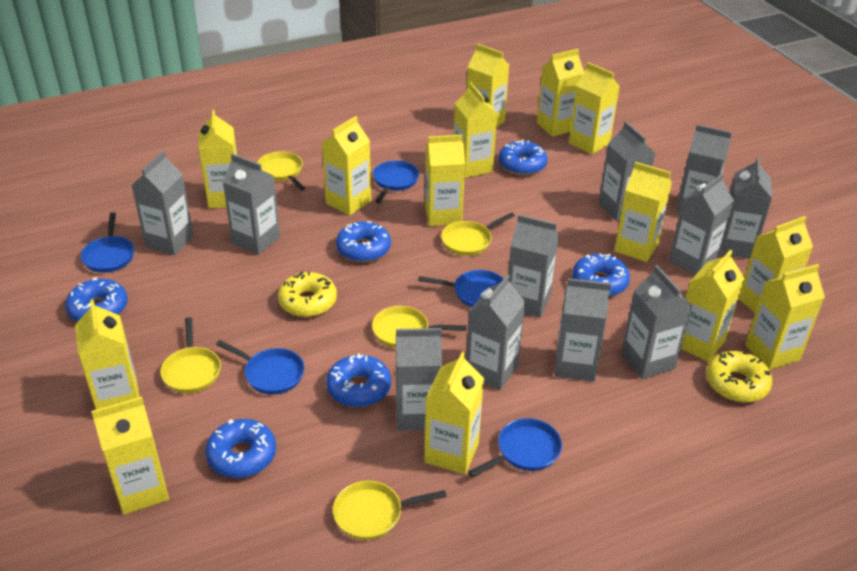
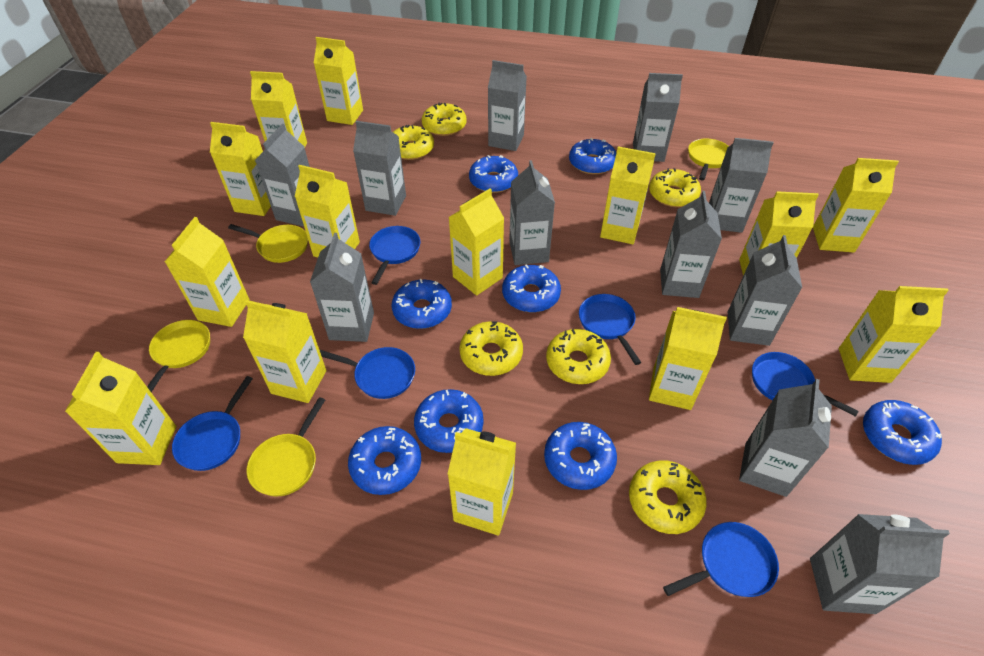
blue donut: 6 -> 8
blue pan: 5 -> 6
yellow donut: 2 -> 6
yellow pan: 5 -> 4

